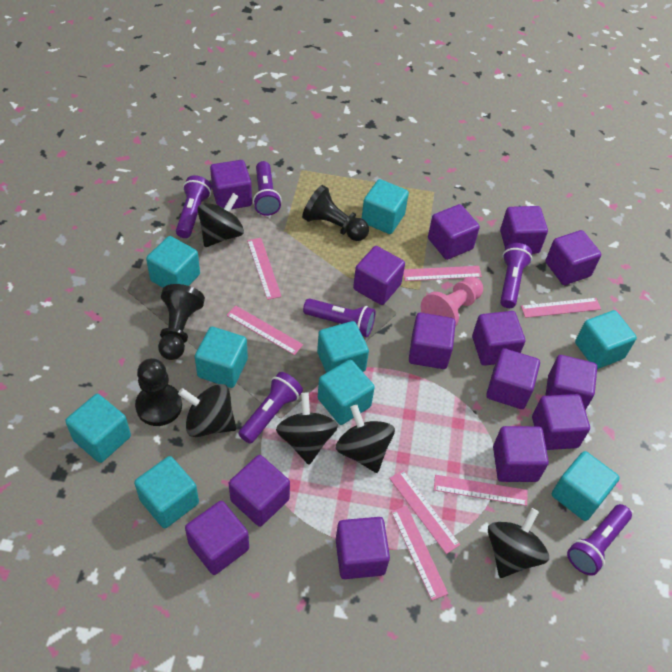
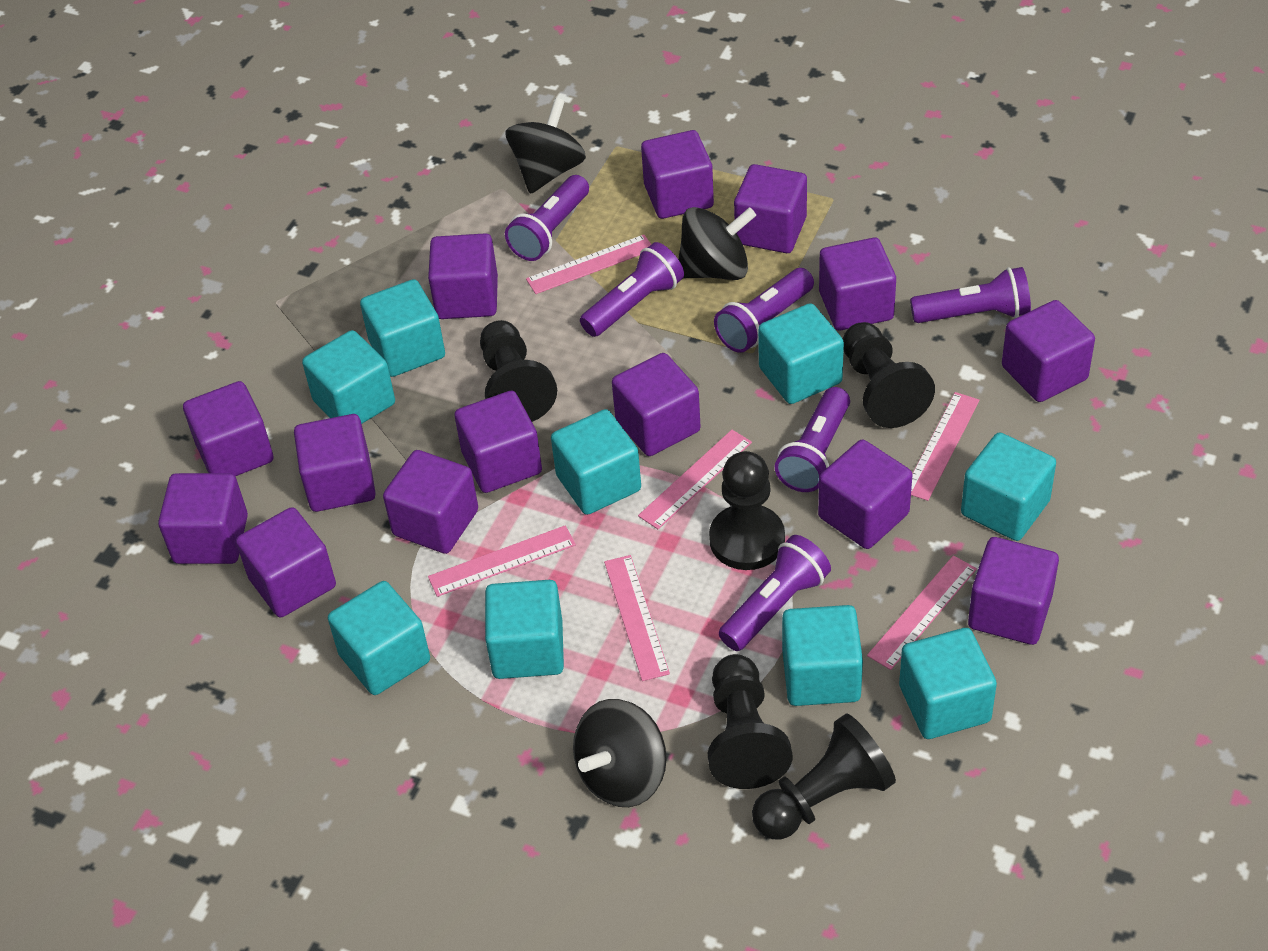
black pawn: 3 -> 5
black spinning top: 5 -> 3
pink pawn: 1 -> 0
pink ruler: 7 -> 6

